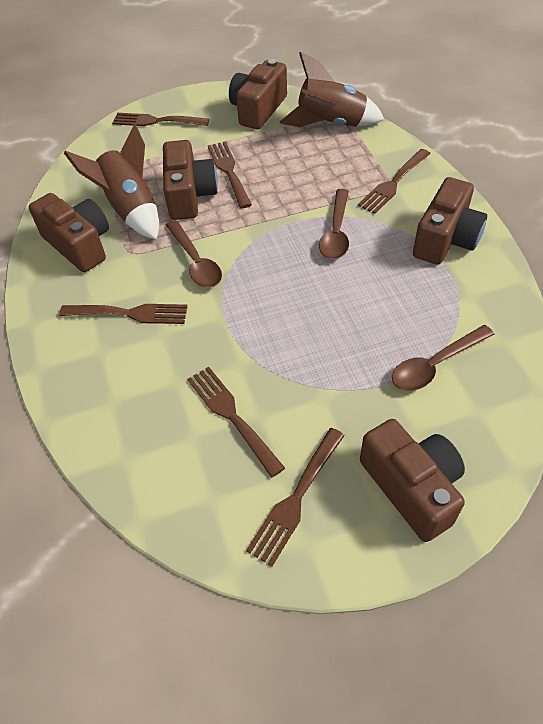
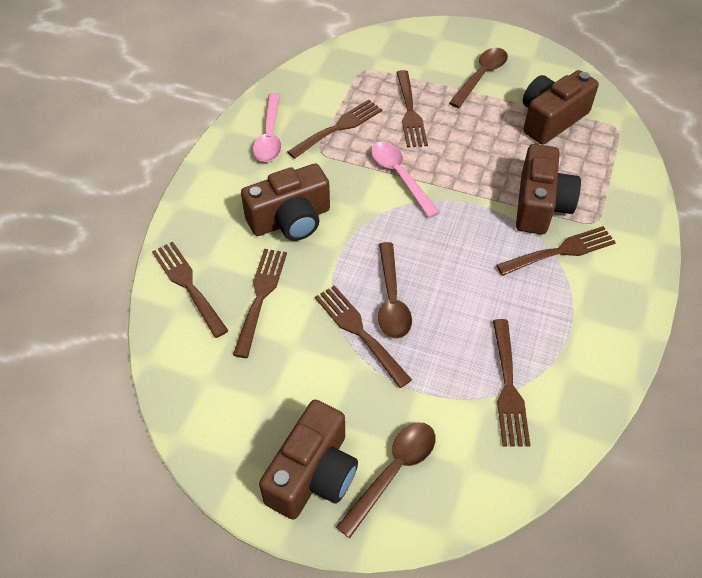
brown camera: 5 -> 4
brown fork: 6 -> 7
brown rocket: 2 -> 0
pink spoon: 0 -> 2

